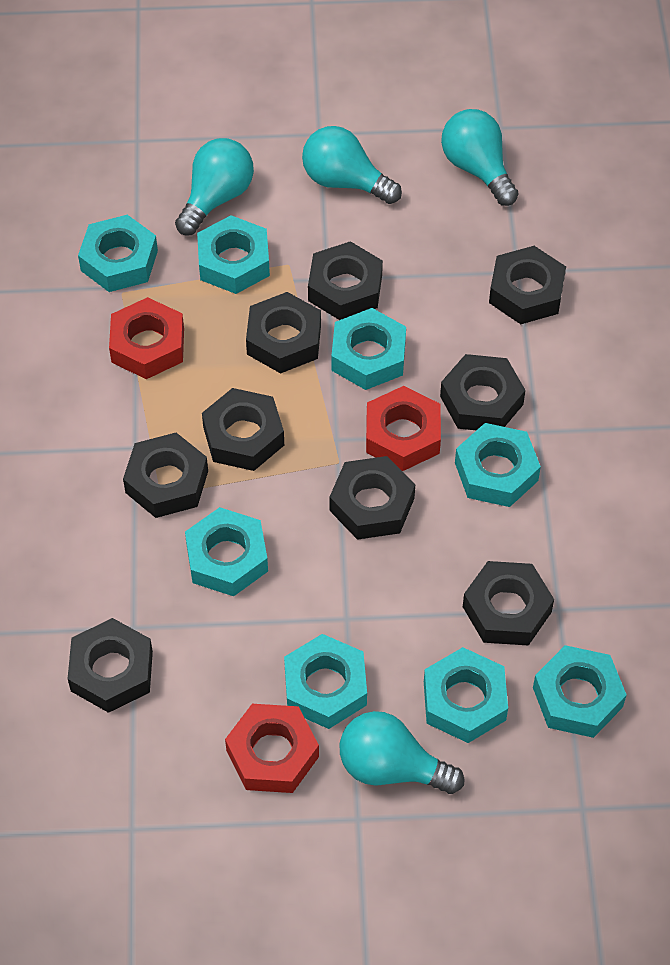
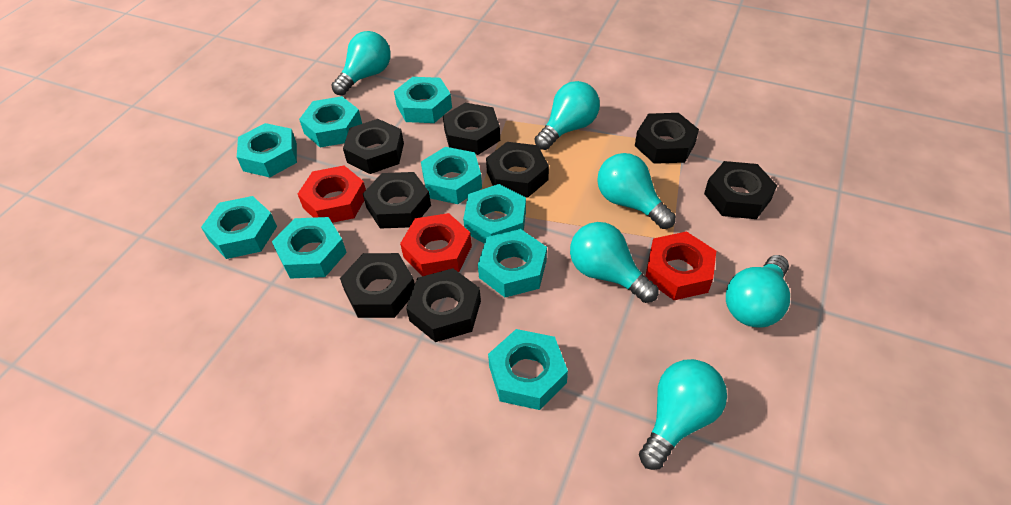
black nut: 9 -> 8
turquoise light bulb: 4 -> 6
turquoise nut: 8 -> 9

